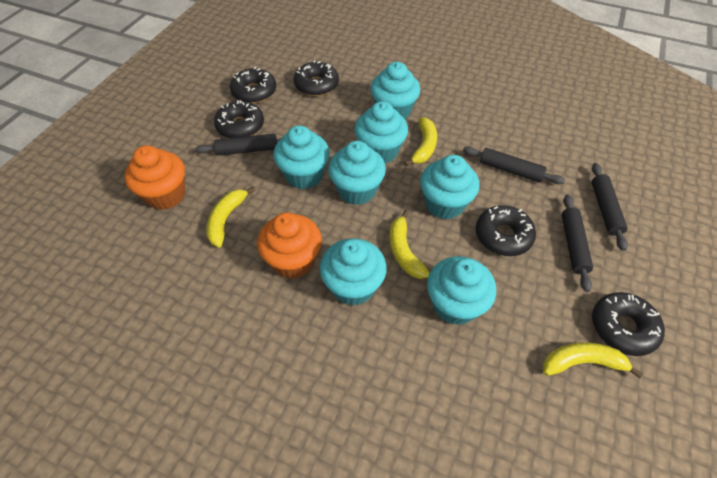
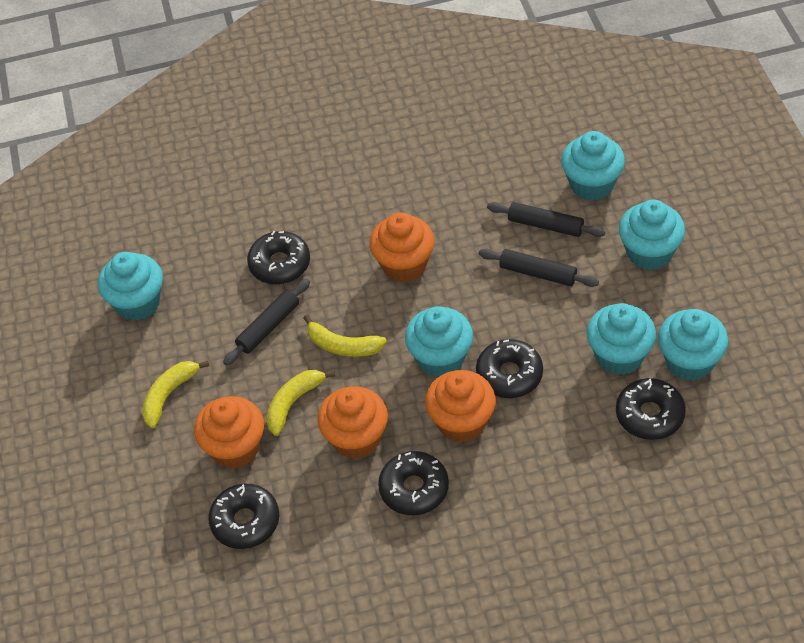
black rolling pin: 4 -> 3
orange cupcake: 2 -> 4
turquoise cupcake: 7 -> 6
yellow banana: 4 -> 3

